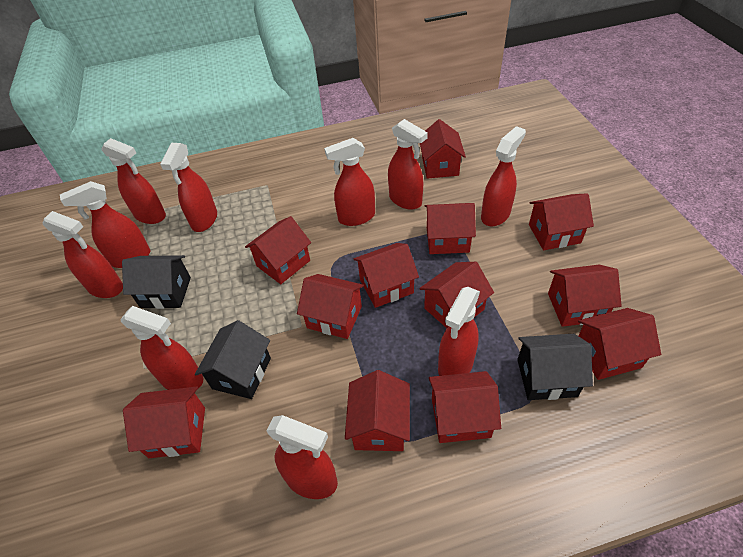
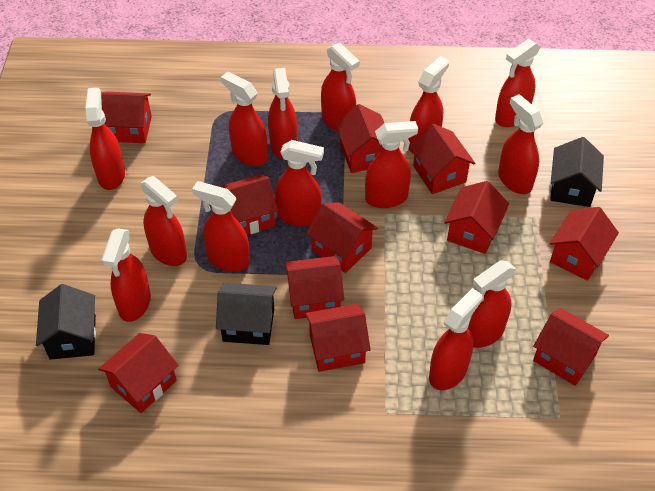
red house: 12 -> 11
red spray bottle: 10 -> 14

